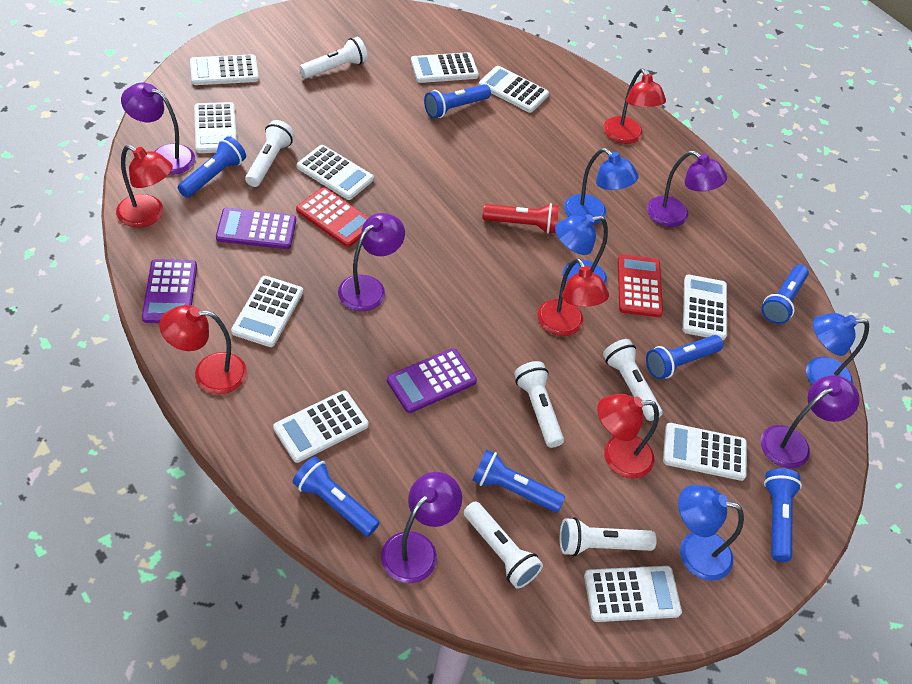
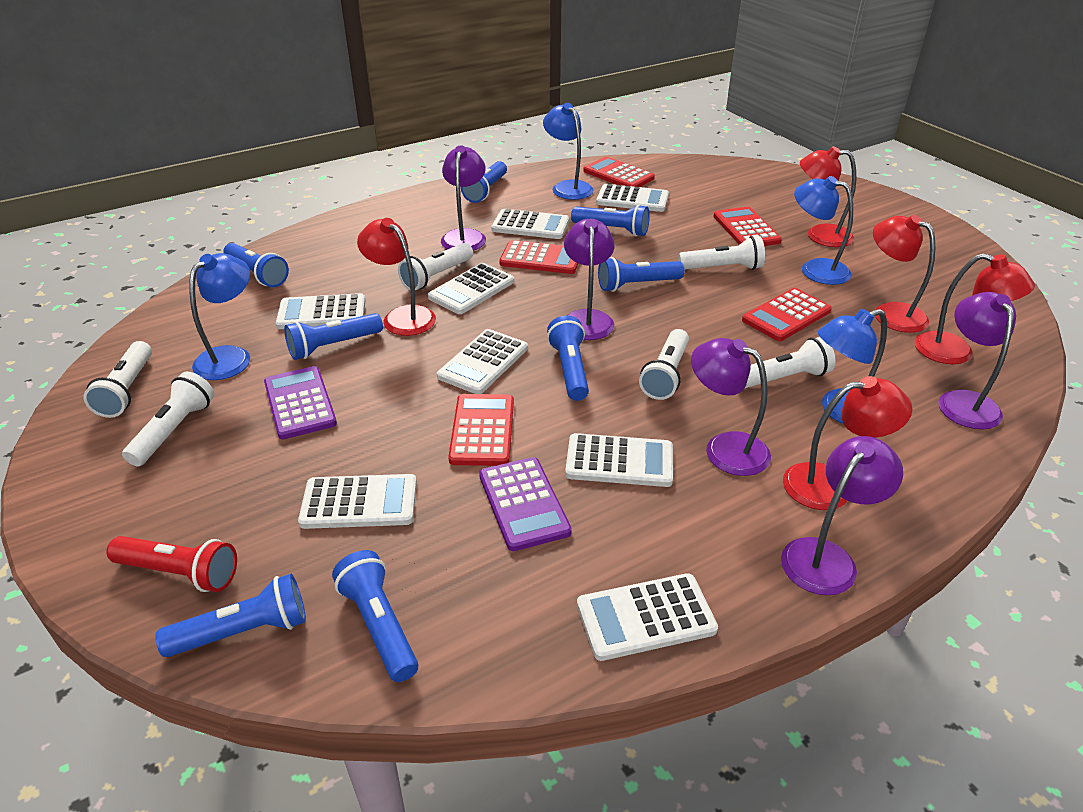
blue flashlight: 7 -> 8
purple calculator: 3 -> 2
red calculator: 2 -> 5
white calculator: 10 -> 8

